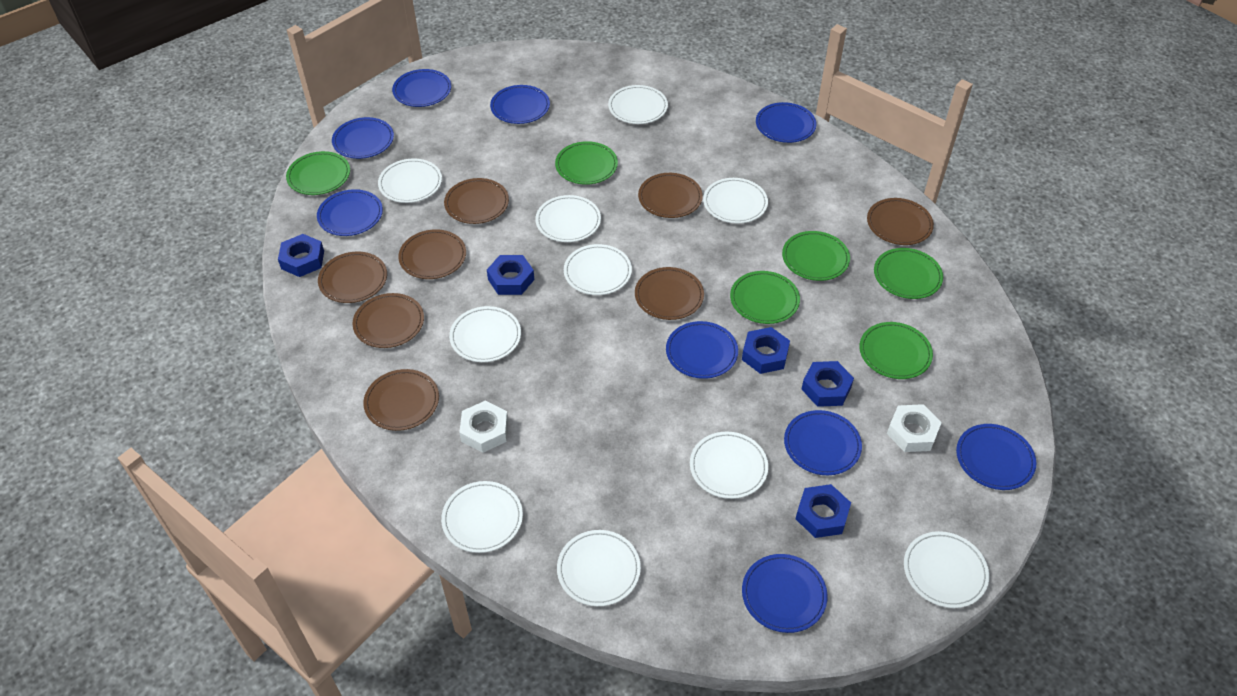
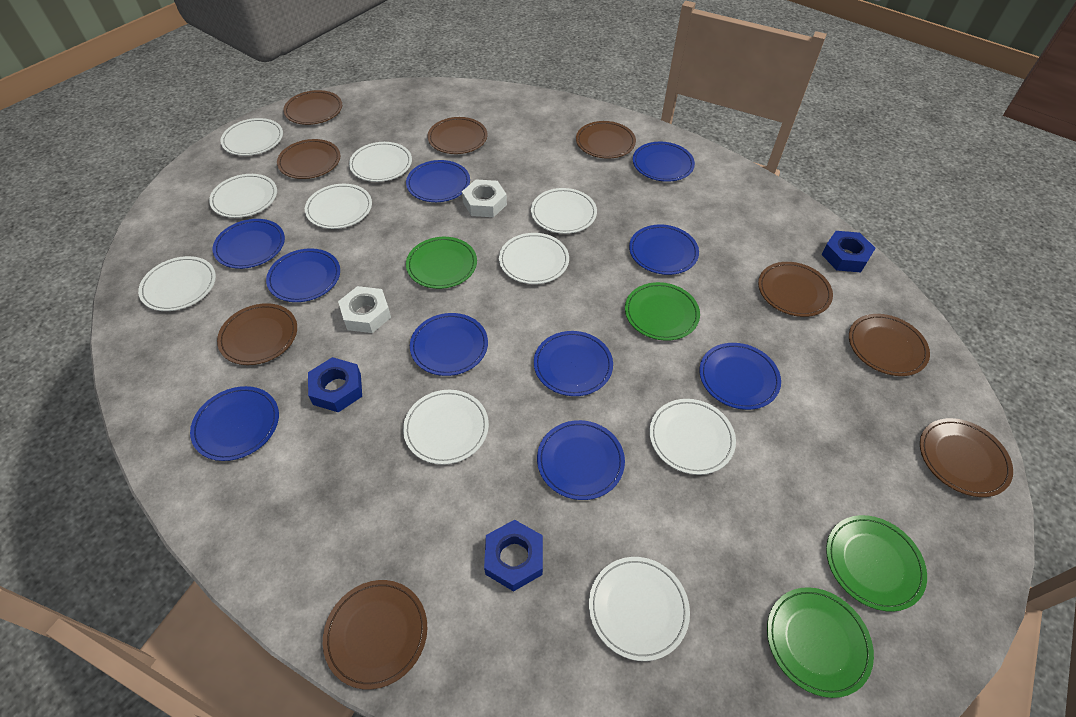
blue nut: 5 -> 3
blue plate: 9 -> 10
brown plate: 8 -> 9
green plate: 6 -> 4

